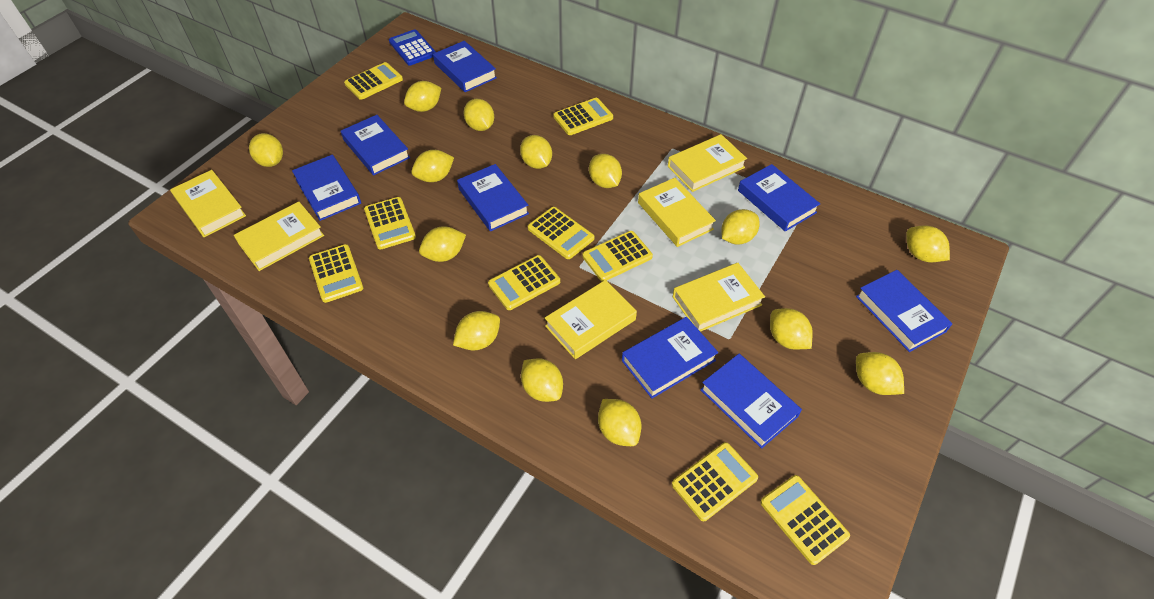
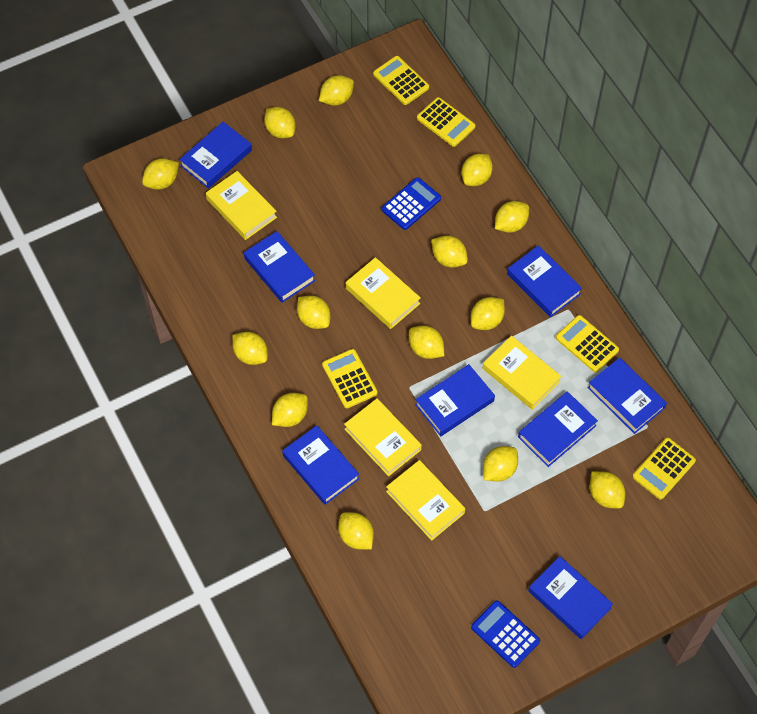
blue calculator: 1 -> 2
yellow book: 6 -> 5
yellow calculator: 9 -> 5

